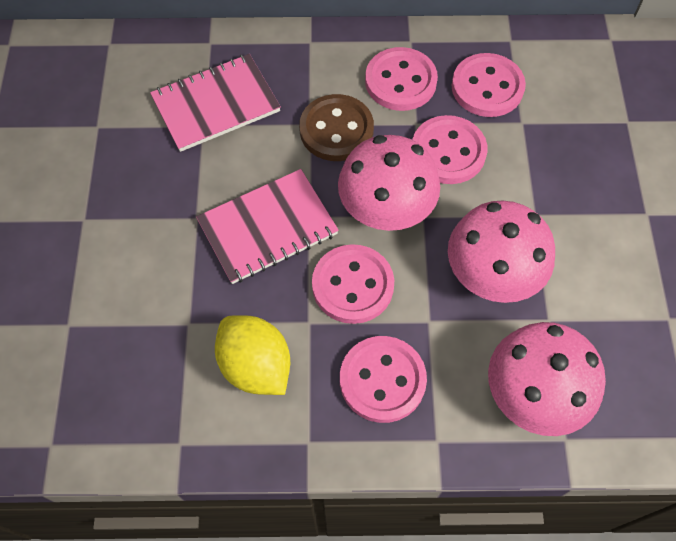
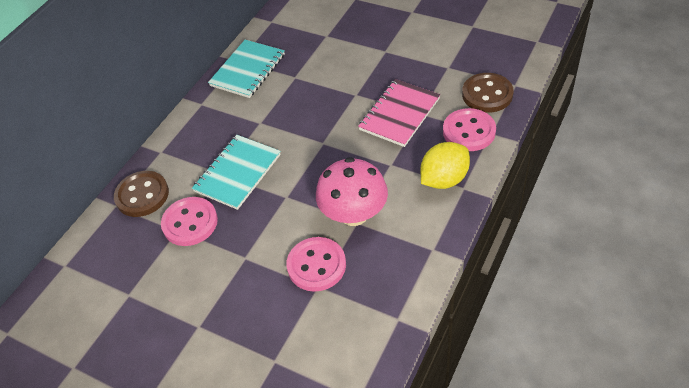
brown button: 1 -> 2
pink button: 5 -> 3
pink mushroom: 3 -> 1
pink notebook: 2 -> 1
turquoise notebook: 0 -> 2

